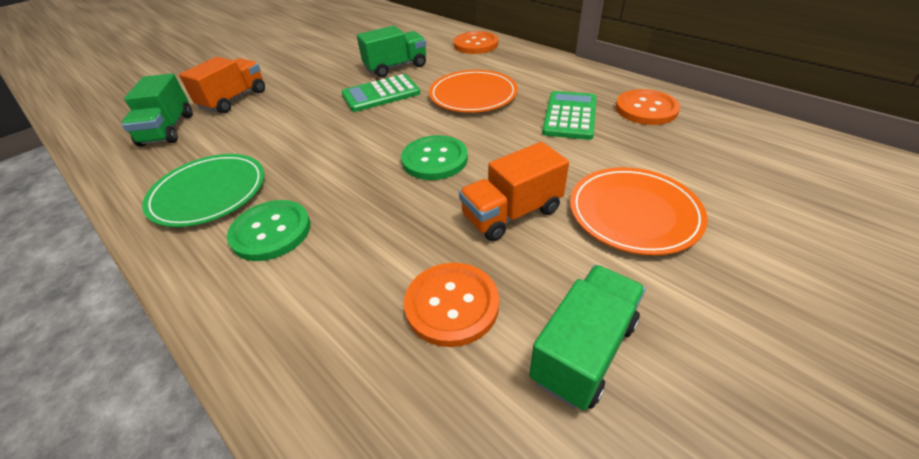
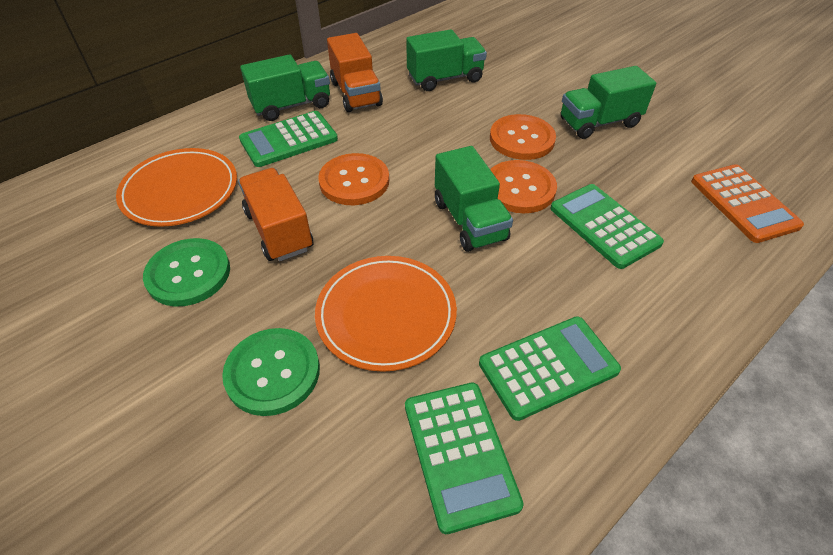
green calculator: 2 -> 4
green plate: 1 -> 0
green truck: 3 -> 4
orange calculator: 0 -> 1

